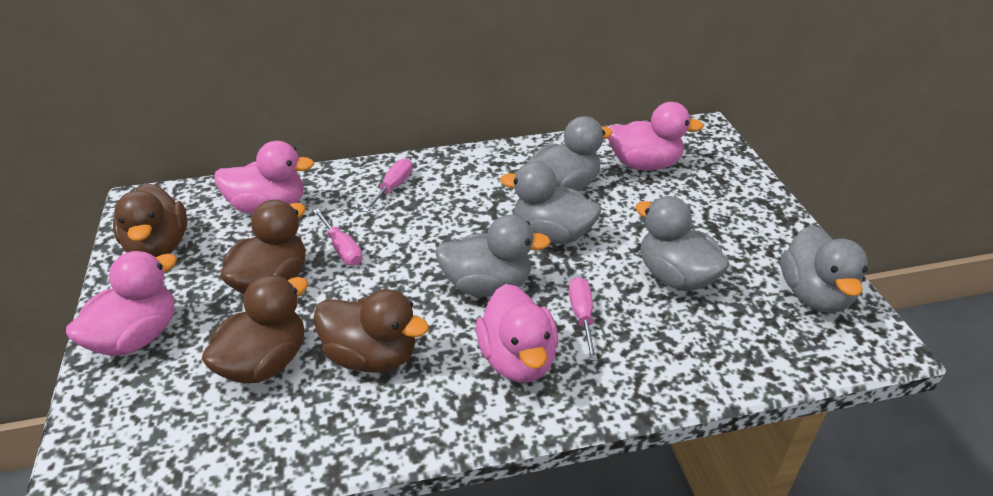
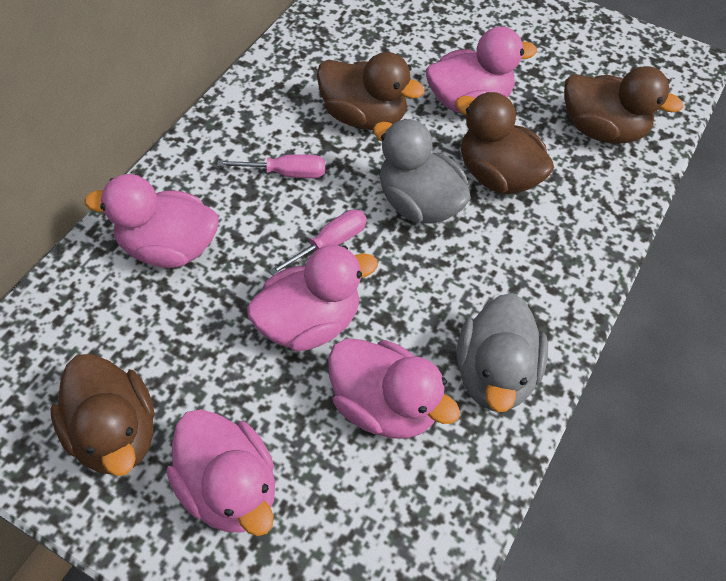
grey duck: 5 -> 2
pink duck: 4 -> 5
pink screwdriver: 3 -> 2

